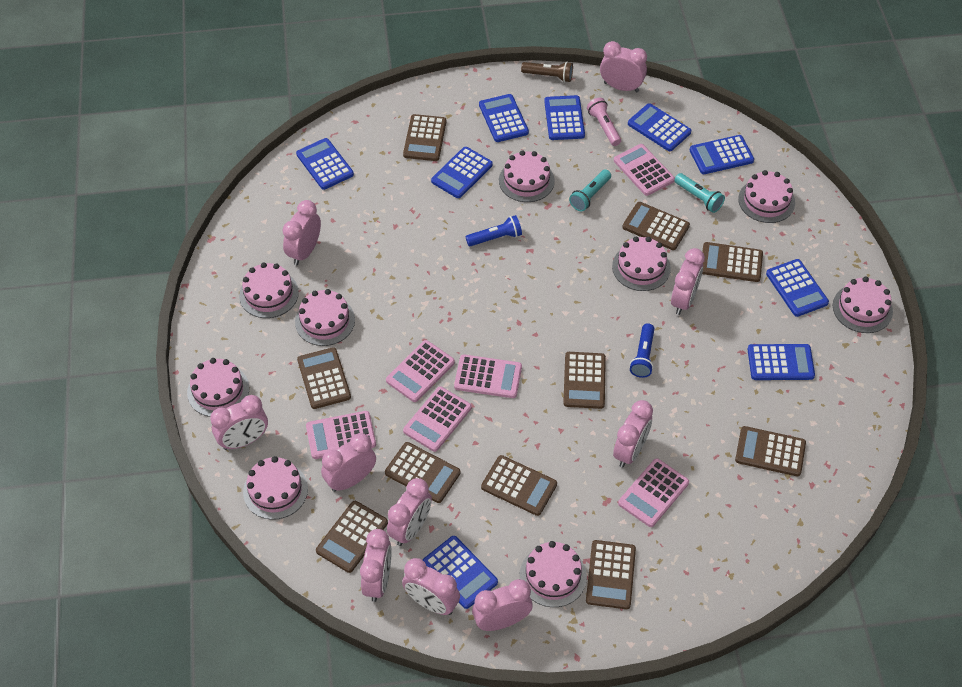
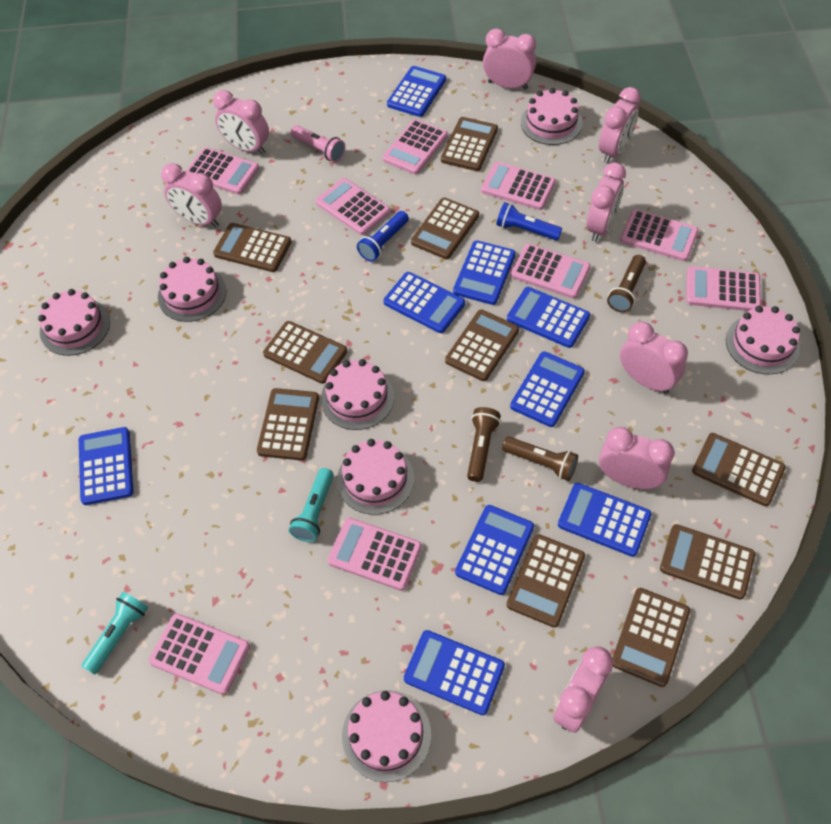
brown flashlight: 1 -> 3
pink cake: 9 -> 7
pink calculator: 6 -> 9
pink clock: 10 -> 8

